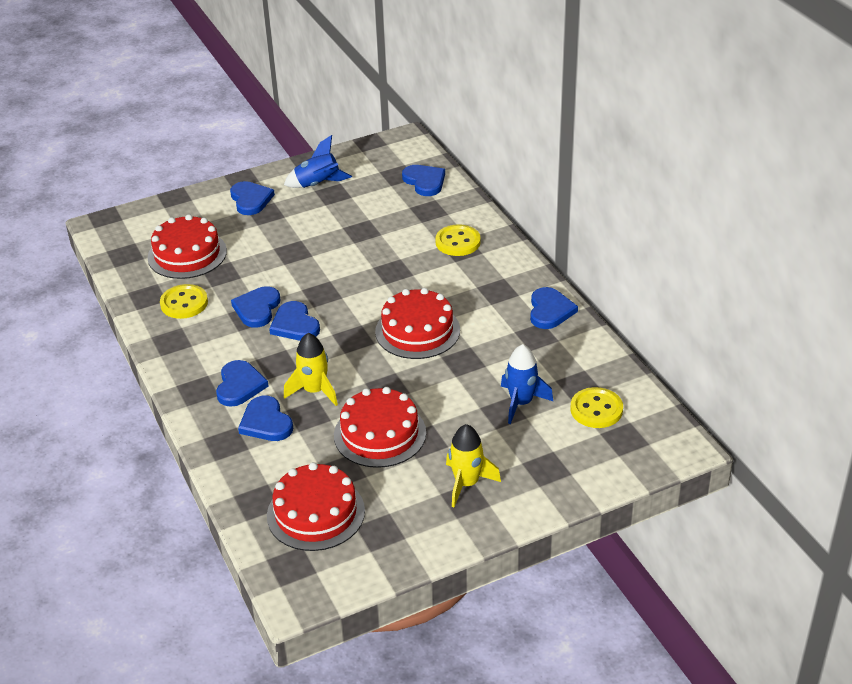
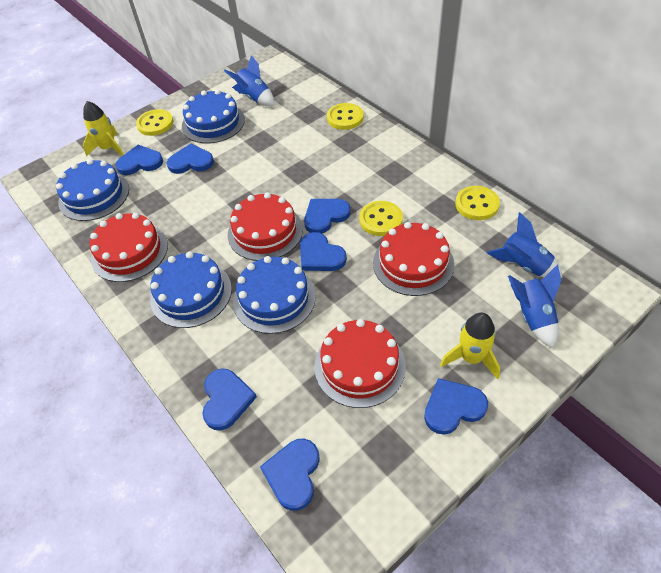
blue cake: 0 -> 4
blue rocket: 2 -> 3
yellow button: 3 -> 4

